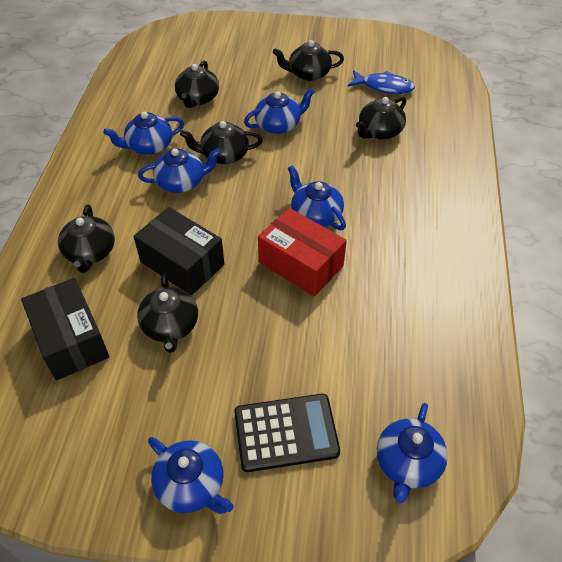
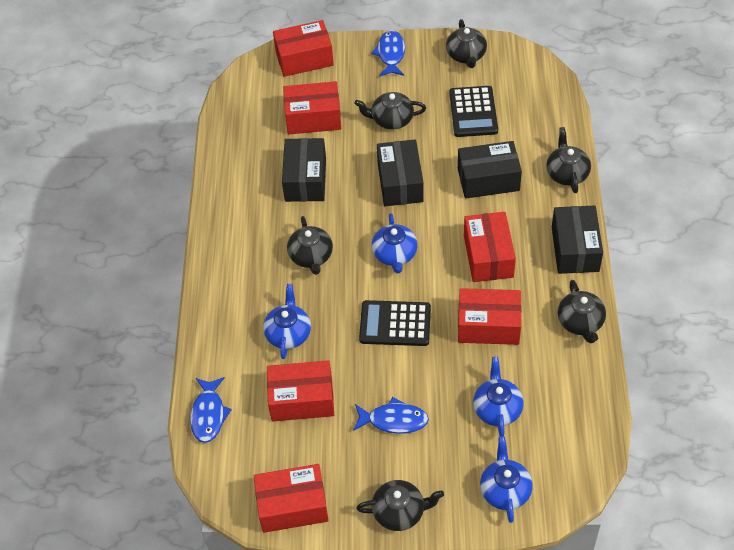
black box: 2 -> 4
black calculator: 1 -> 2
blue fish: 1 -> 3
blue teapot: 6 -> 4
red box: 1 -> 6

